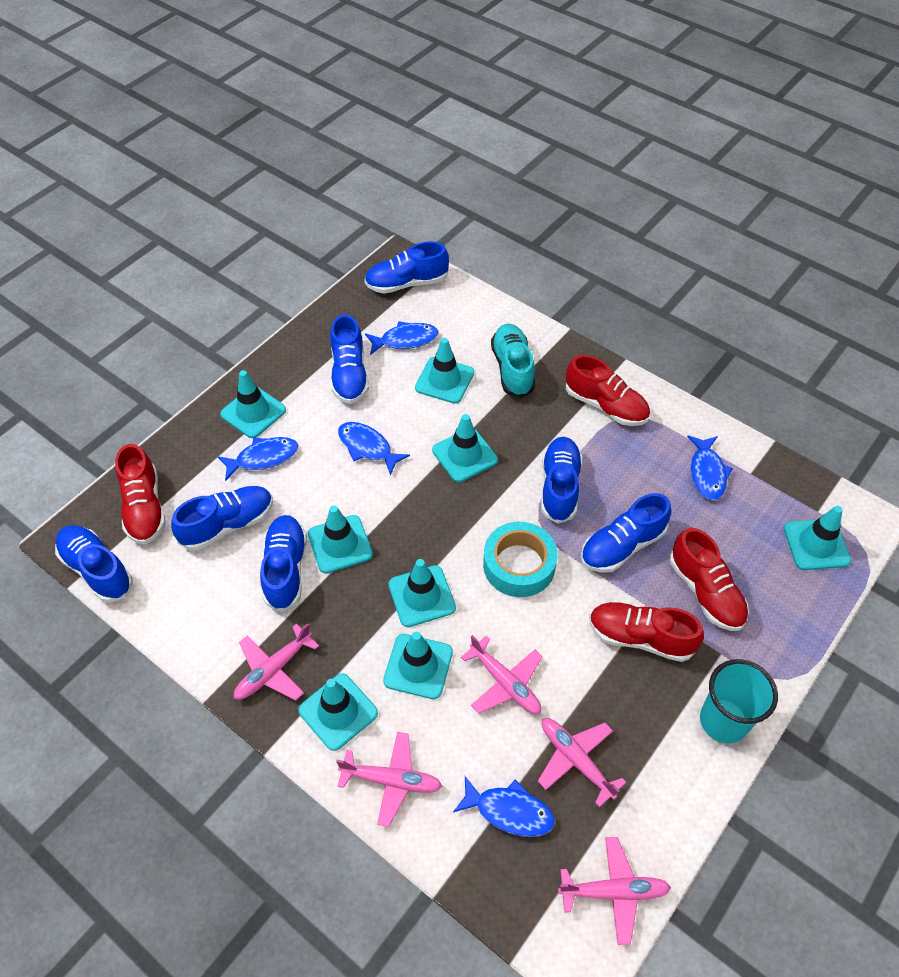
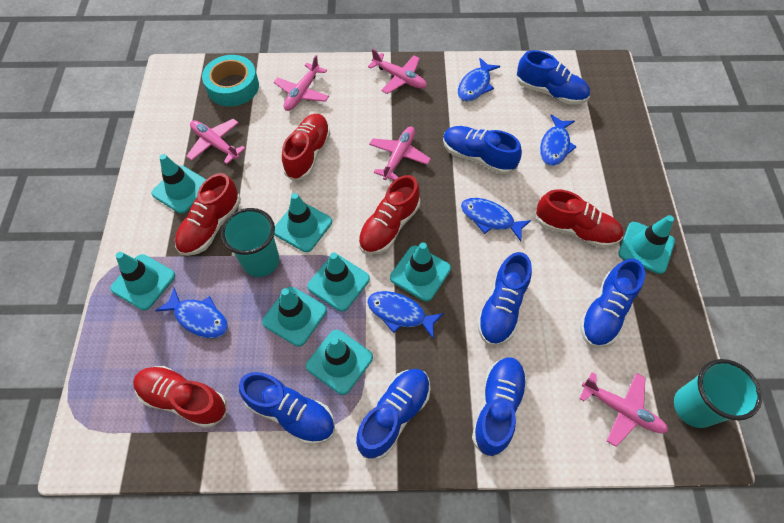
red shoe: 4 -> 5
turquoise cup: 1 -> 2
turquoise shoe: 1 -> 0

